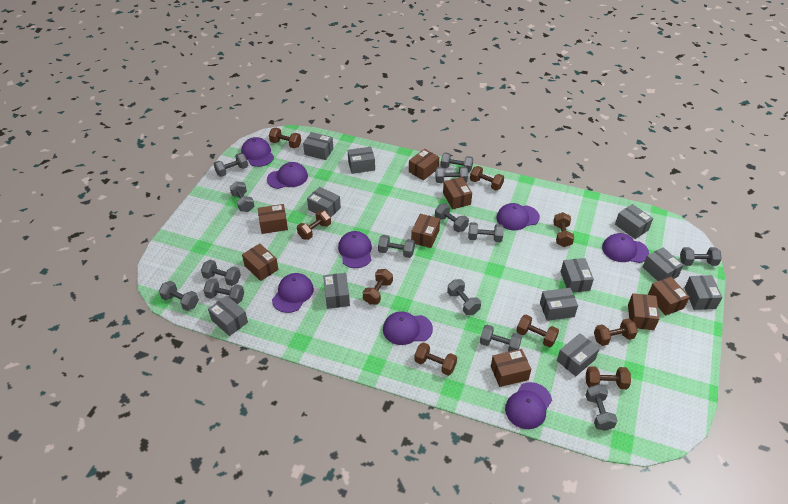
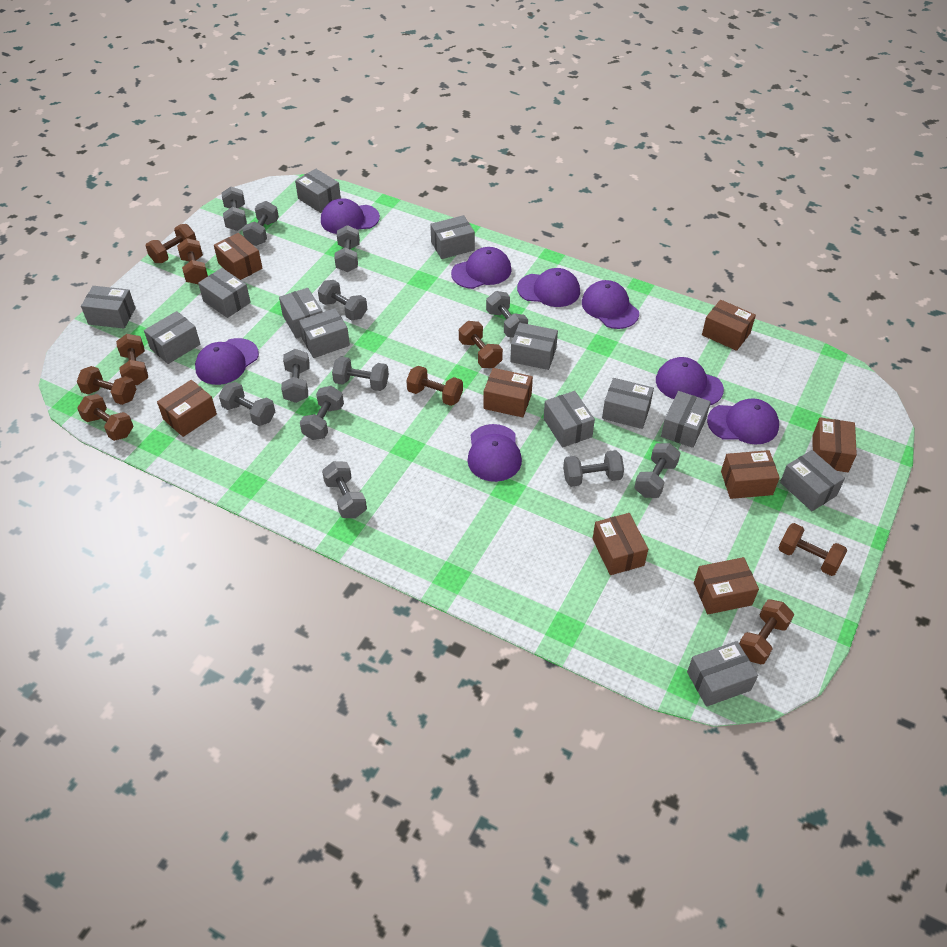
grey box: 11 -> 13
grey dumbbell: 14 -> 12

